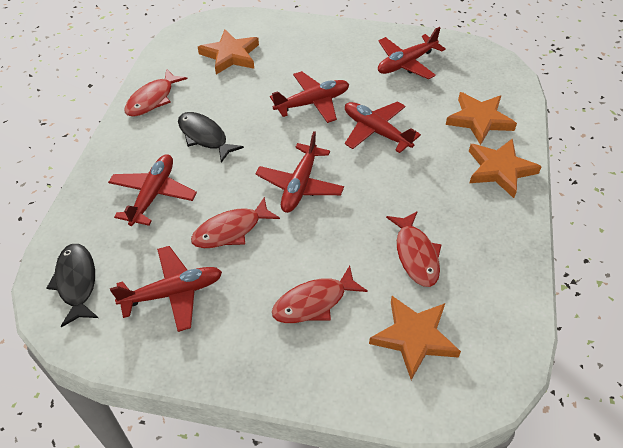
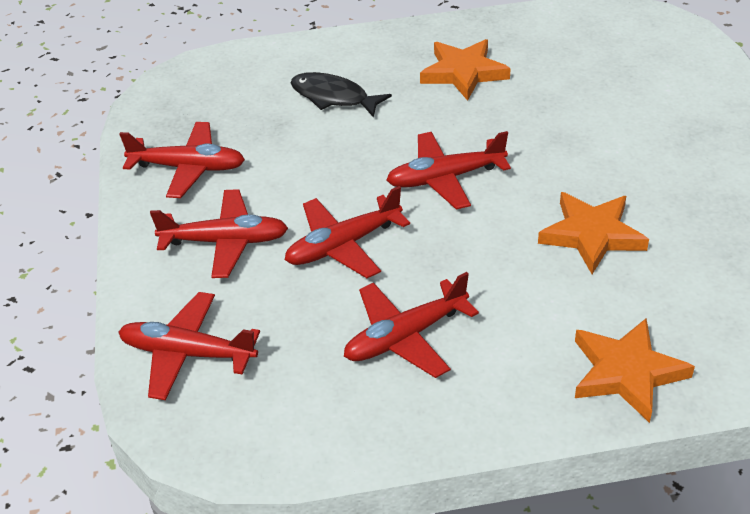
black fish: 2 -> 1
orange star: 4 -> 3
red fish: 4 -> 0

